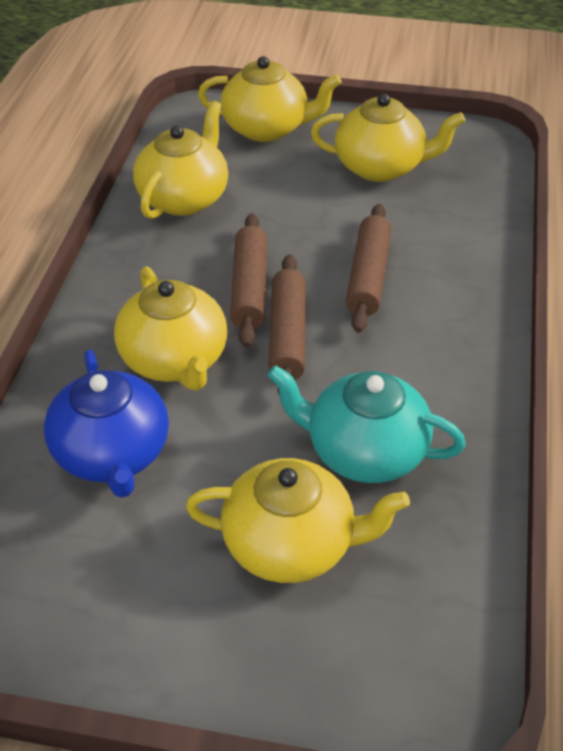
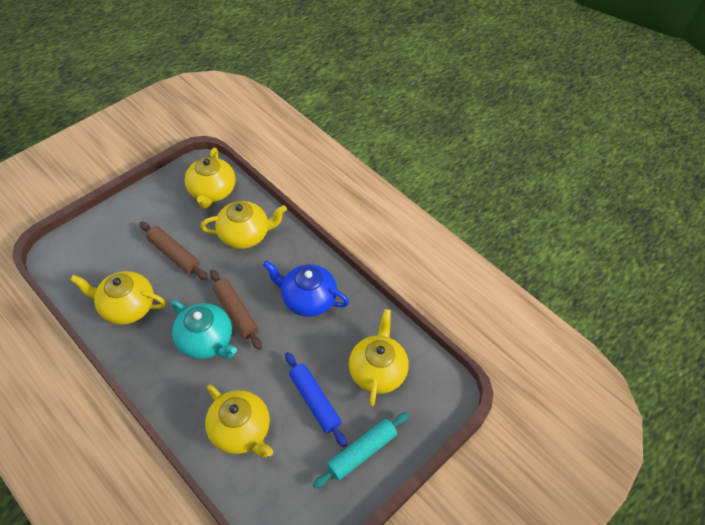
blue rolling pin: 0 -> 1
brown rolling pin: 3 -> 2
turquoise rolling pin: 0 -> 1

